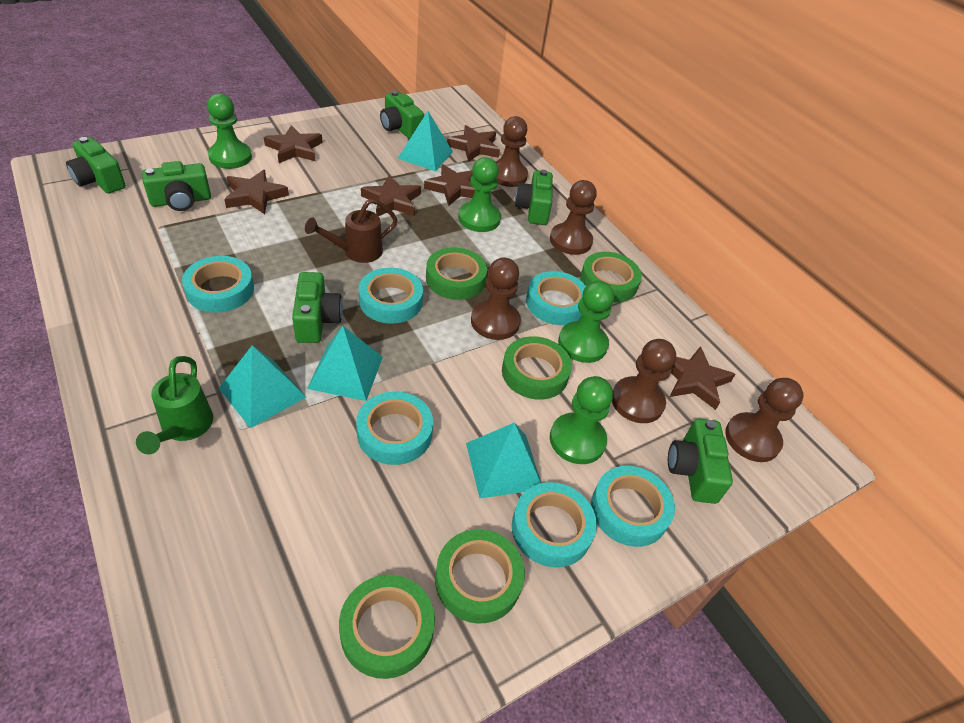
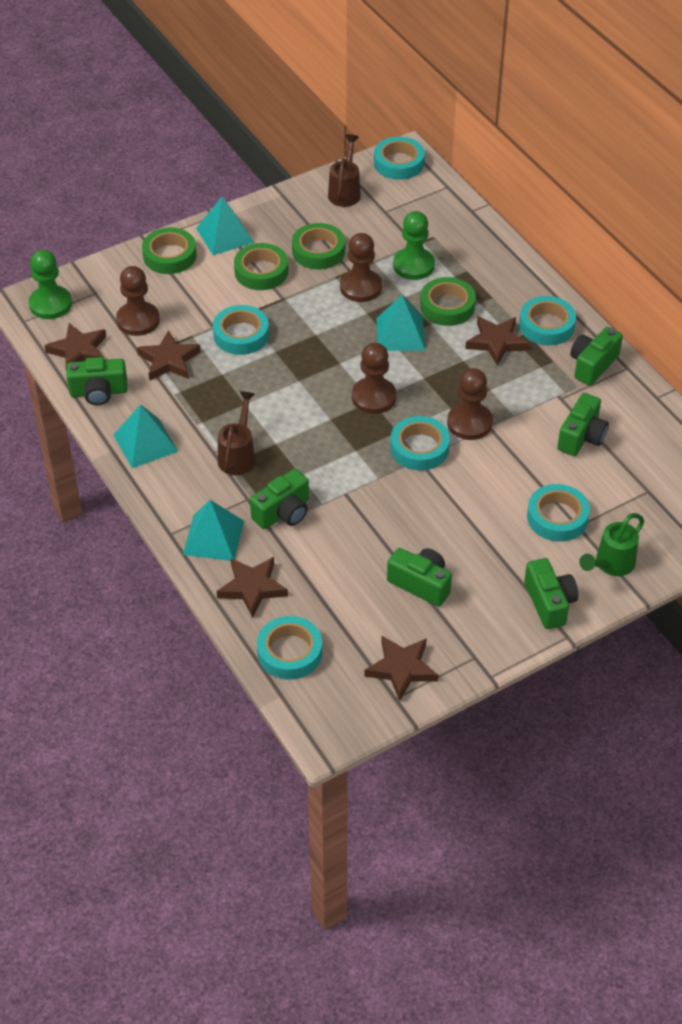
brown pawn: 5 -> 4
brown star: 6 -> 5
brown watering can: 1 -> 2
green pawn: 4 -> 2
green tape: 5 -> 4

